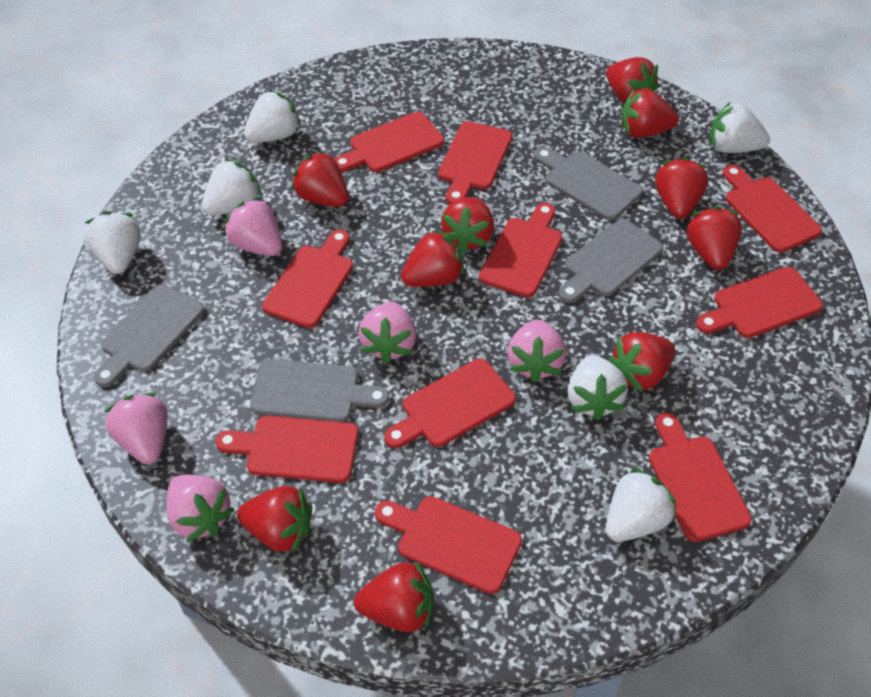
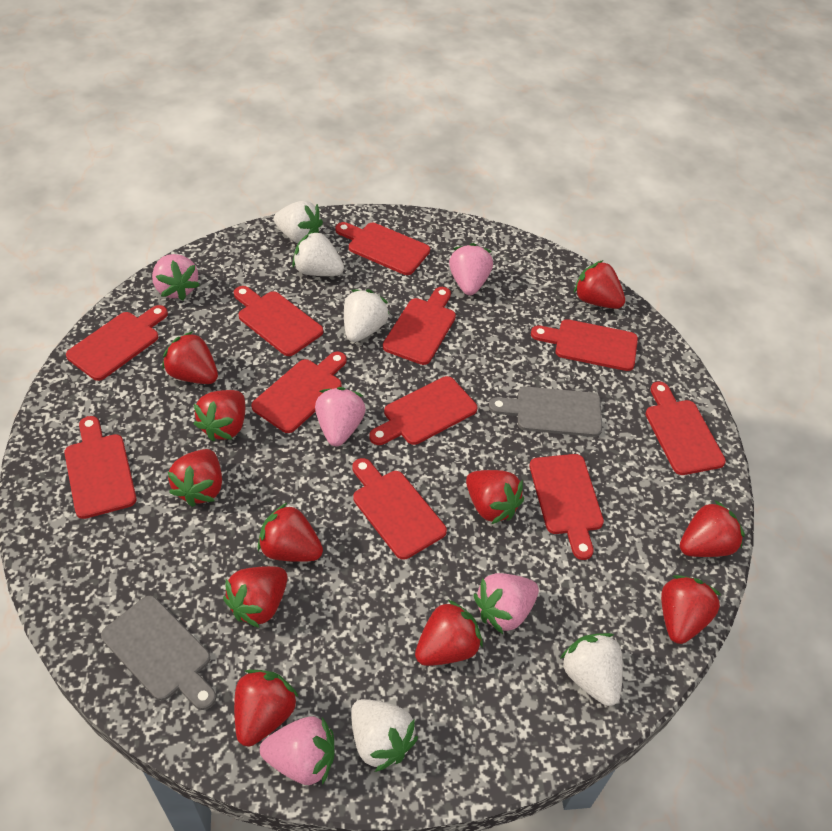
grey cutting board: 4 -> 2
red cutting board: 10 -> 11
red strawberry: 10 -> 11
white strawberry: 6 -> 5

